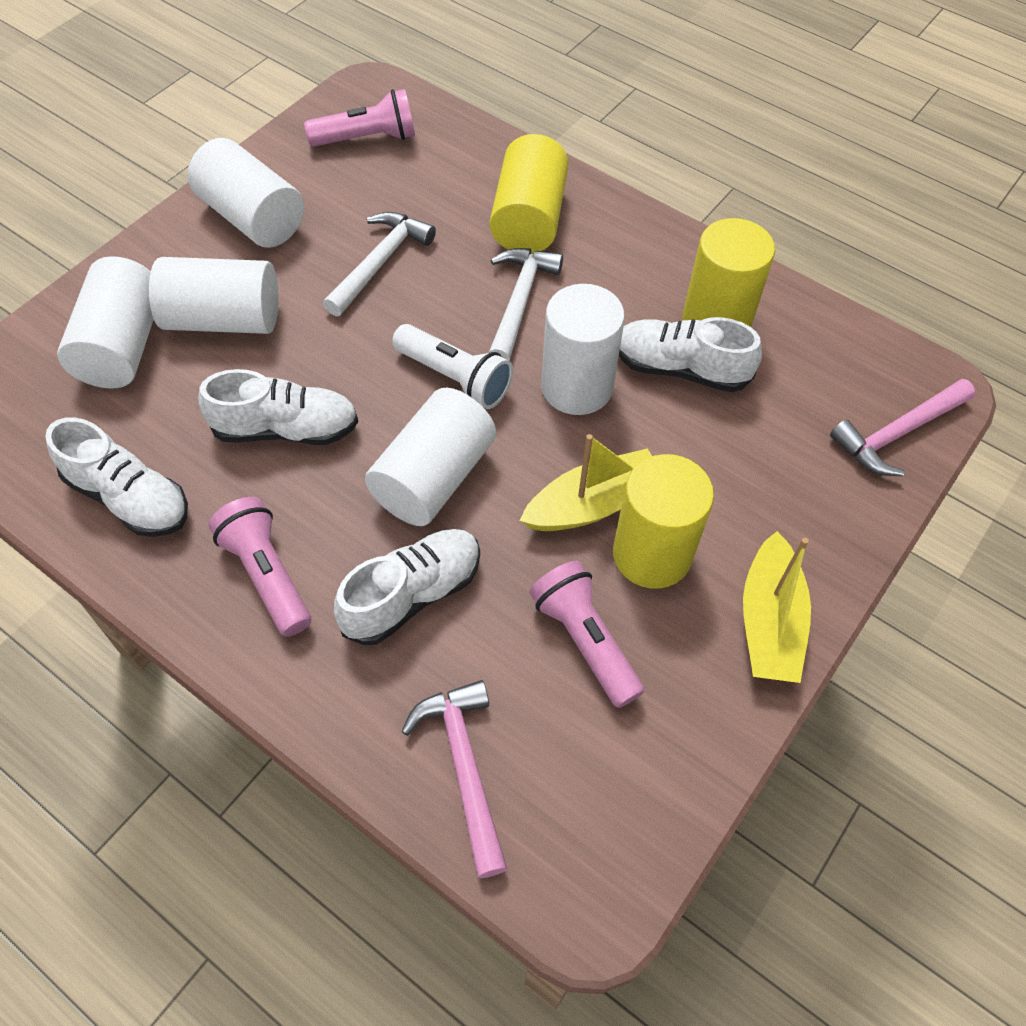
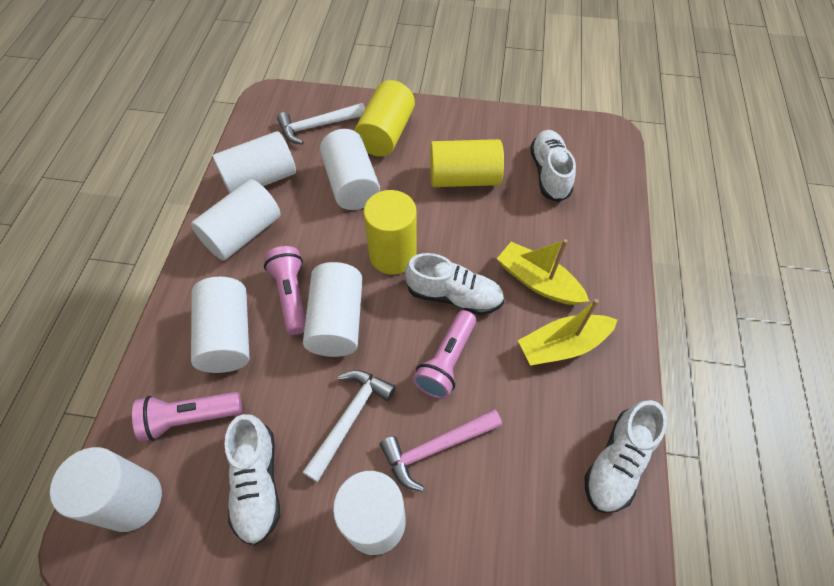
pink hammer: 2 -> 1
white cylinder: 5 -> 7
white flashlight: 1 -> 0

